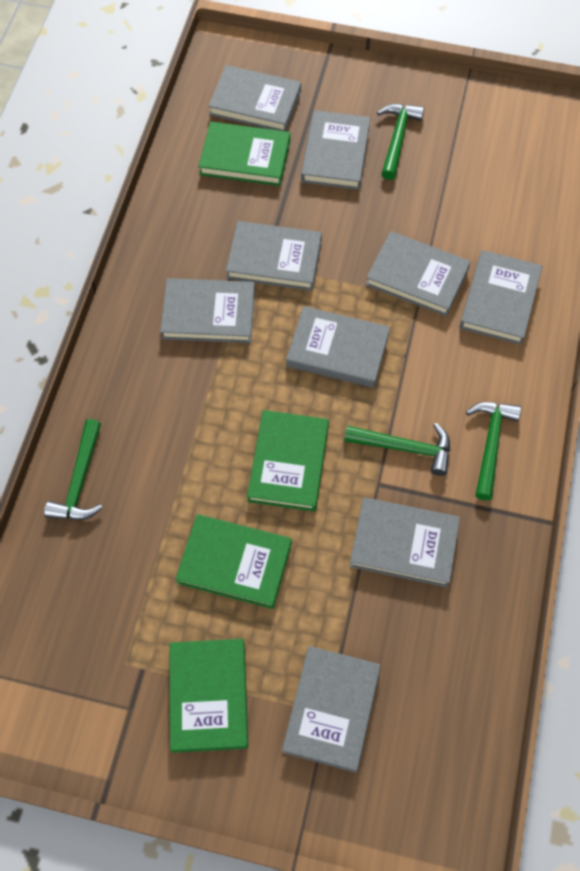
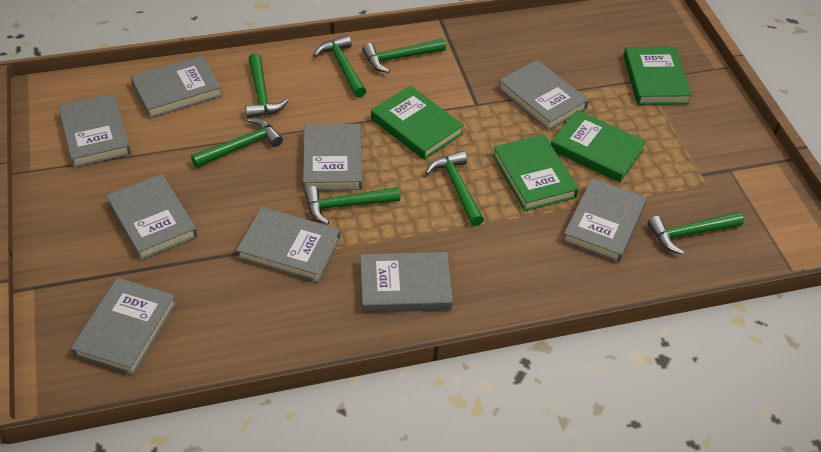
green hammer: 4 -> 7

